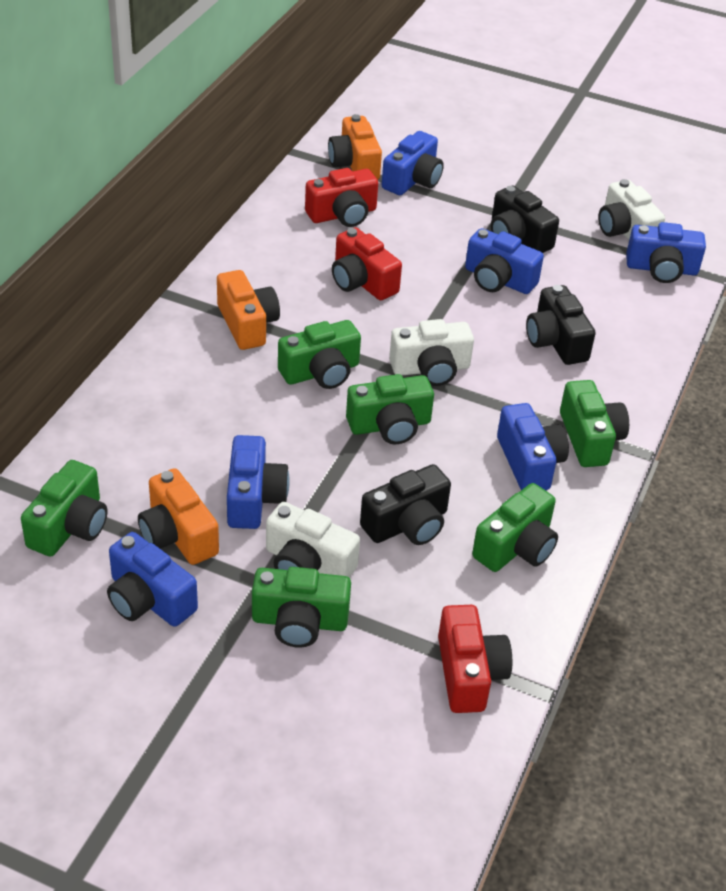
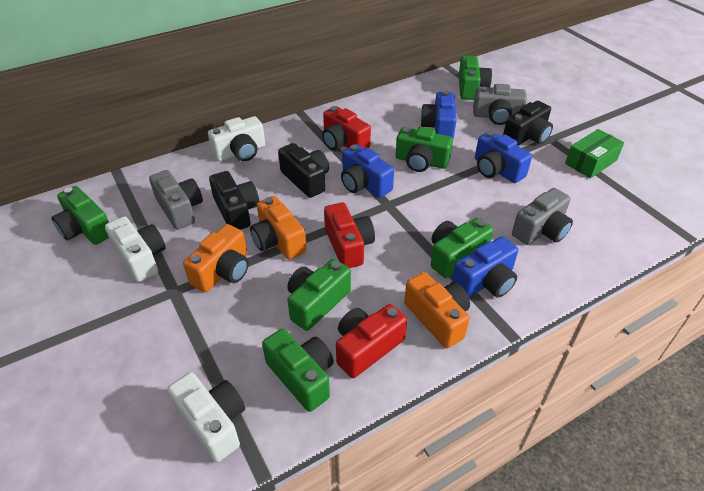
blue camera: 6 -> 4
green box: 0 -> 1
grey camera: 0 -> 3

